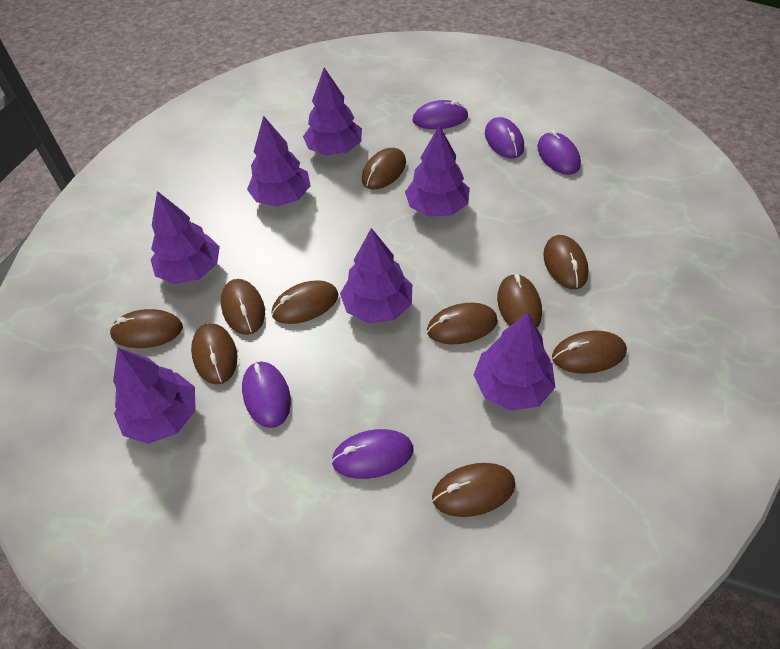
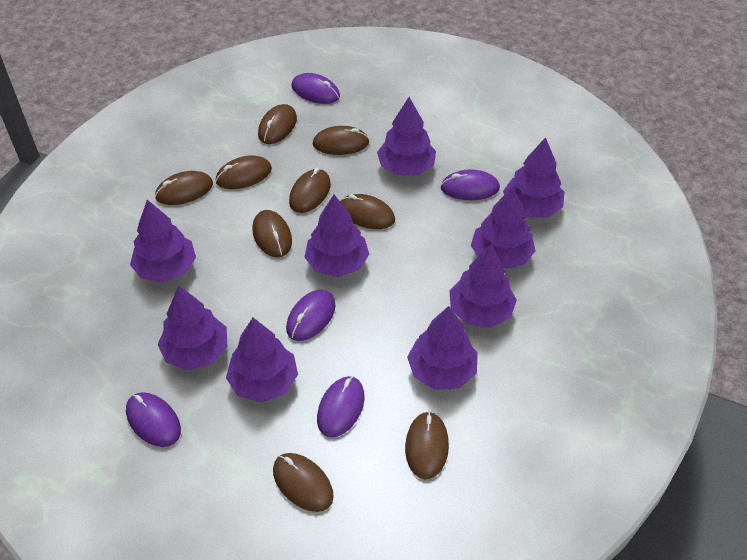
brown mouse: 10 -> 9
purple tree: 7 -> 9

